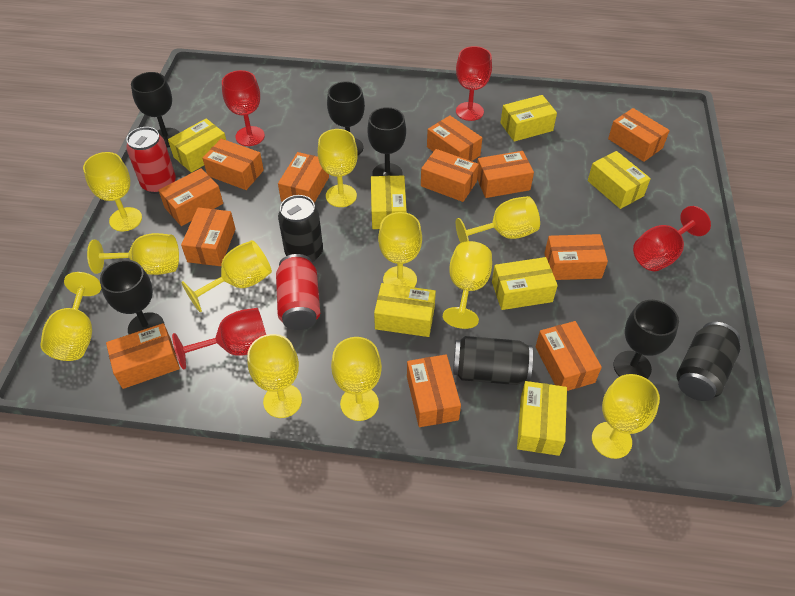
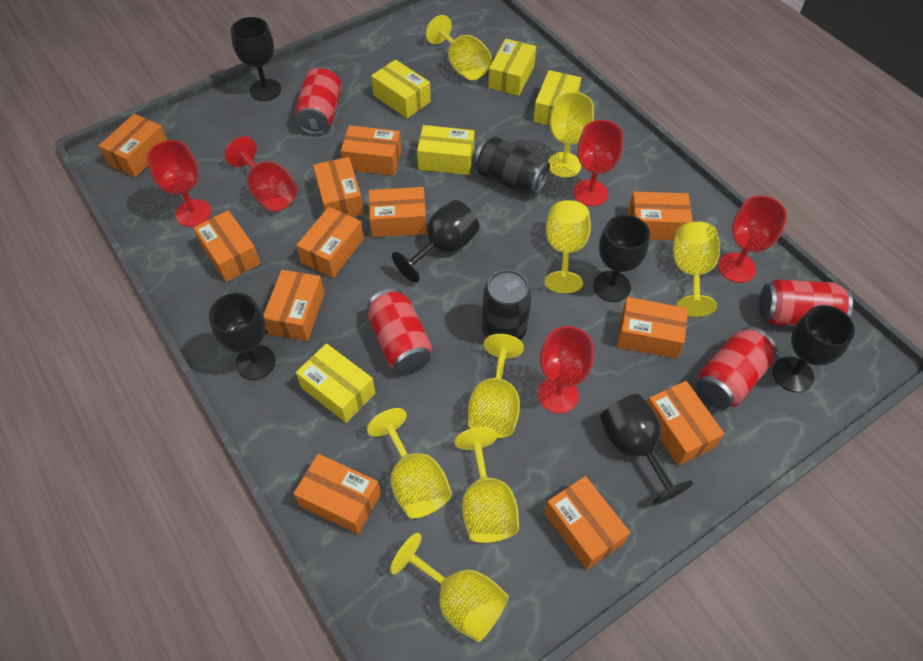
black can: 3 -> 2
black goblet: 5 -> 6
red can: 2 -> 4
red goblet: 4 -> 5
yellow box: 7 -> 5
yellow goblet: 11 -> 8

